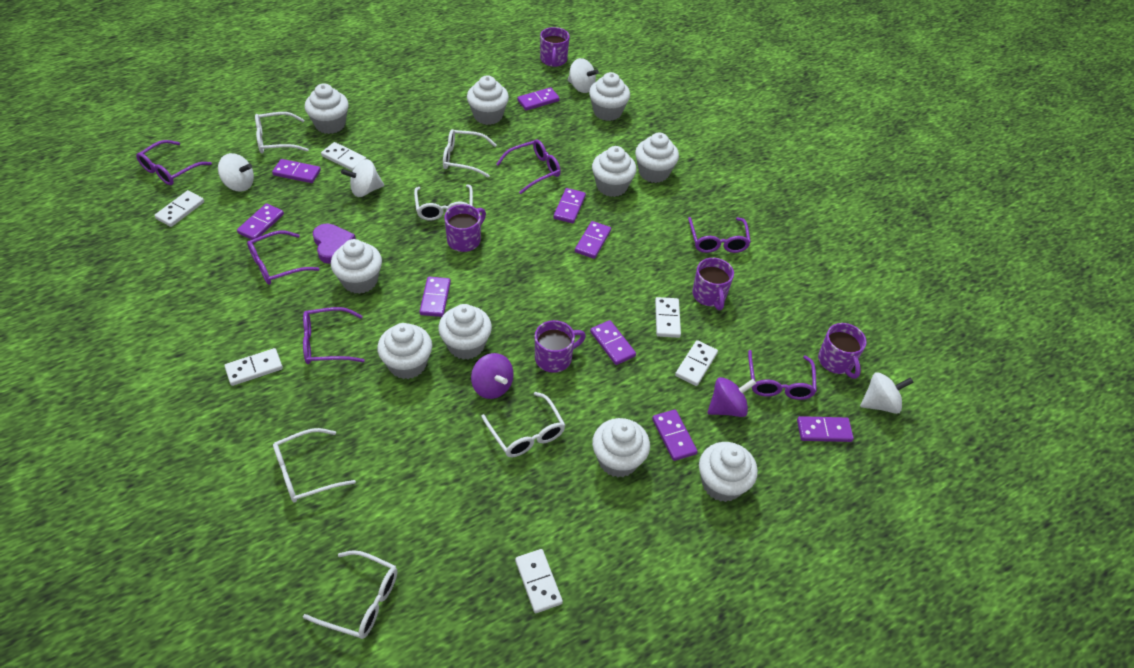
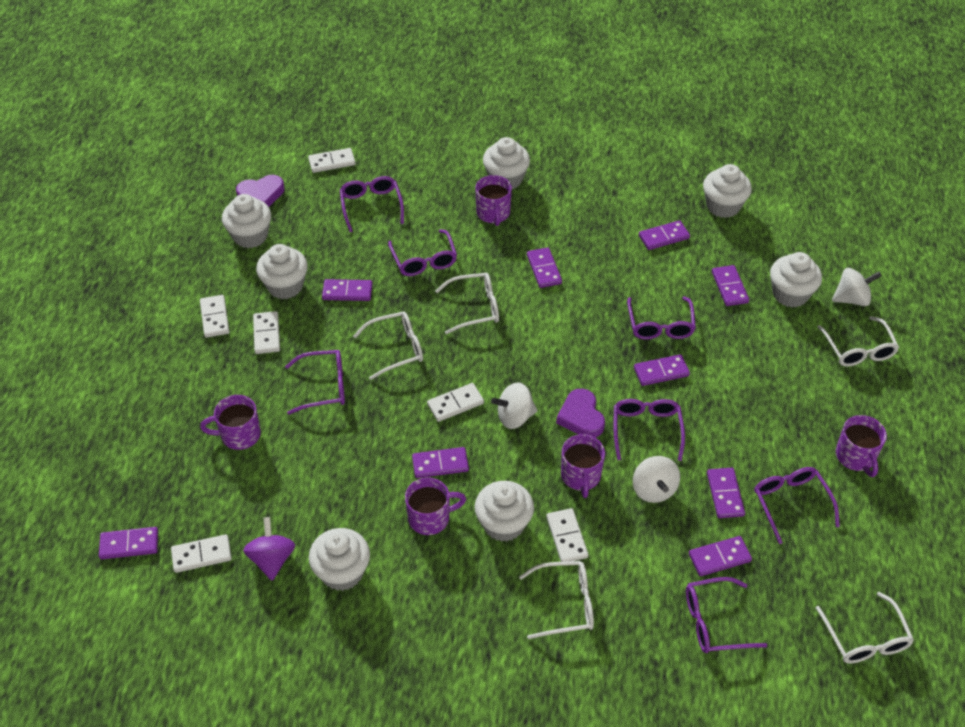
purple glasses: 6 -> 7
purple heart: 1 -> 2
purple spinning top: 2 -> 1
white cupcake: 10 -> 7
white glasses: 6 -> 5
white spinning top: 4 -> 3

